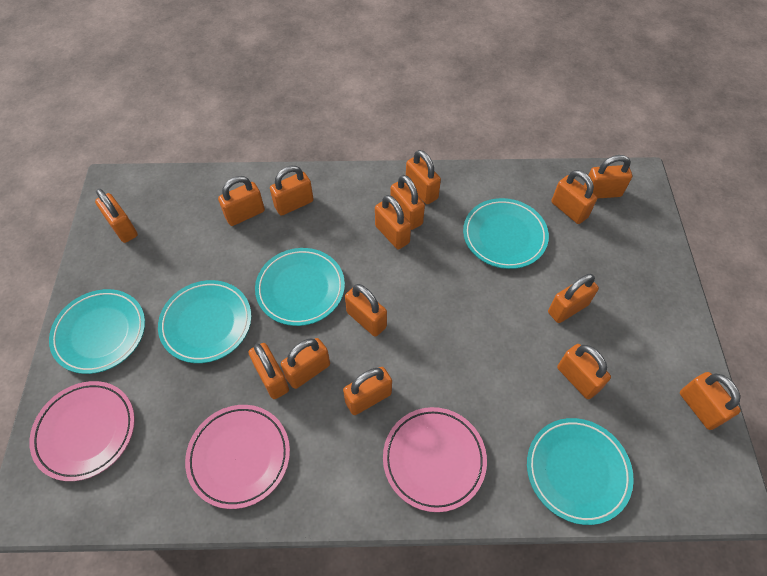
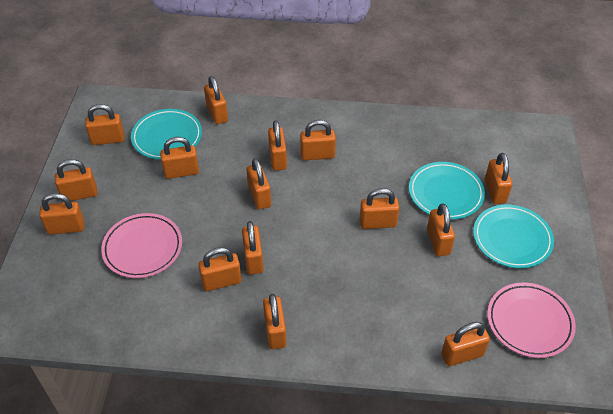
pink plate: 3 -> 2
turquoise plate: 5 -> 3

